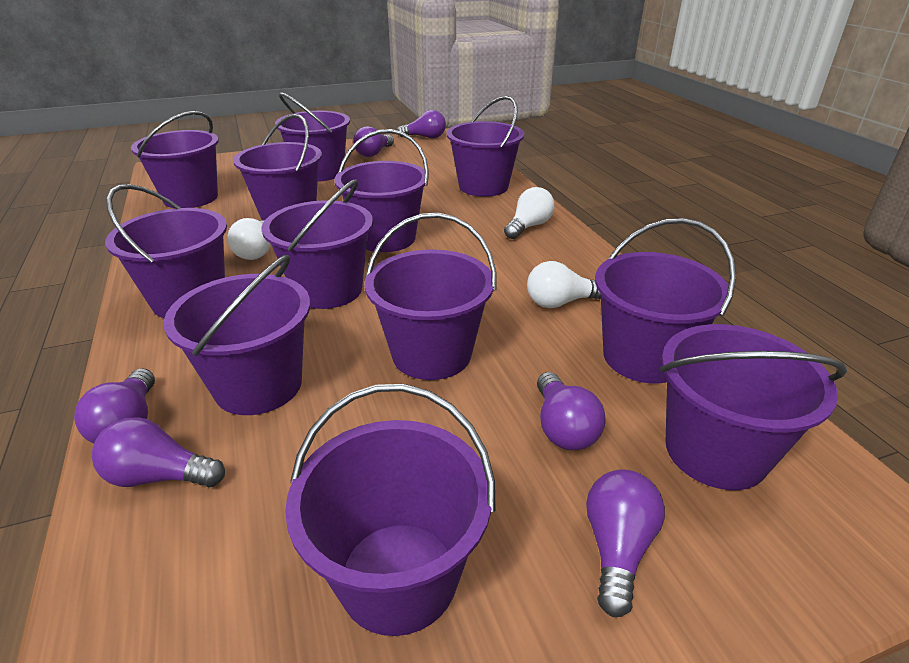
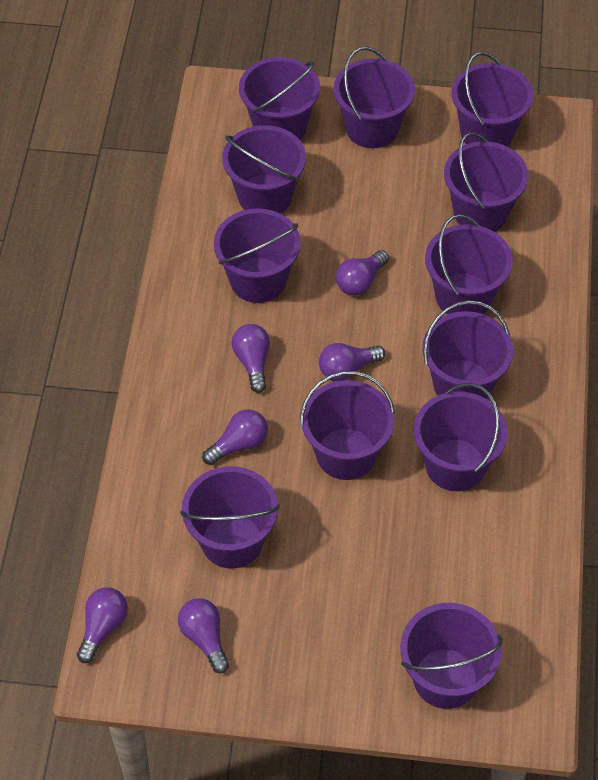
white light bulb: 3 -> 0

